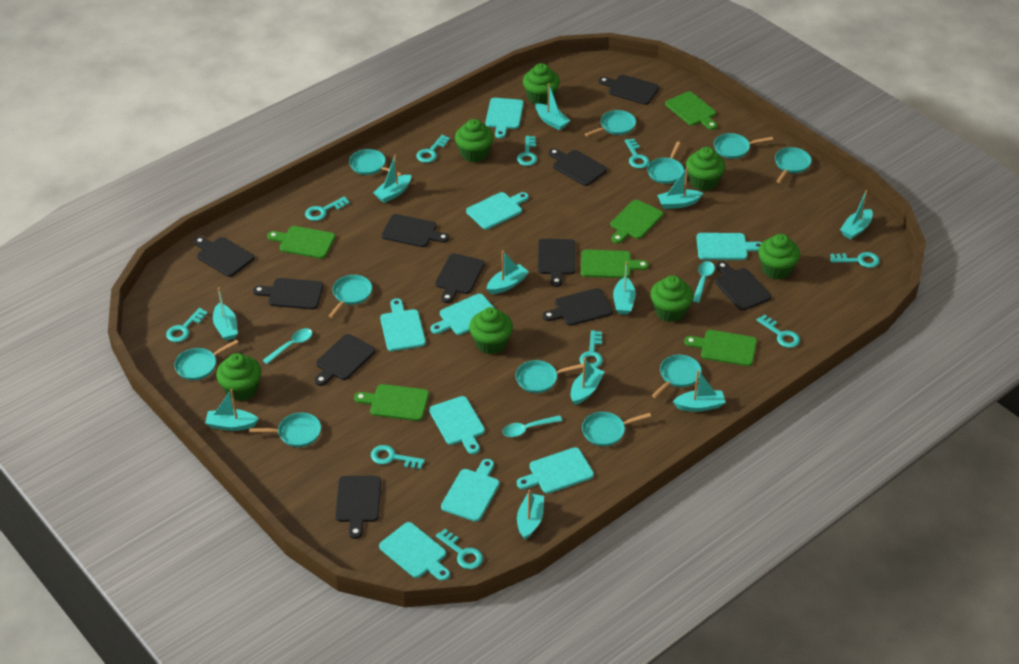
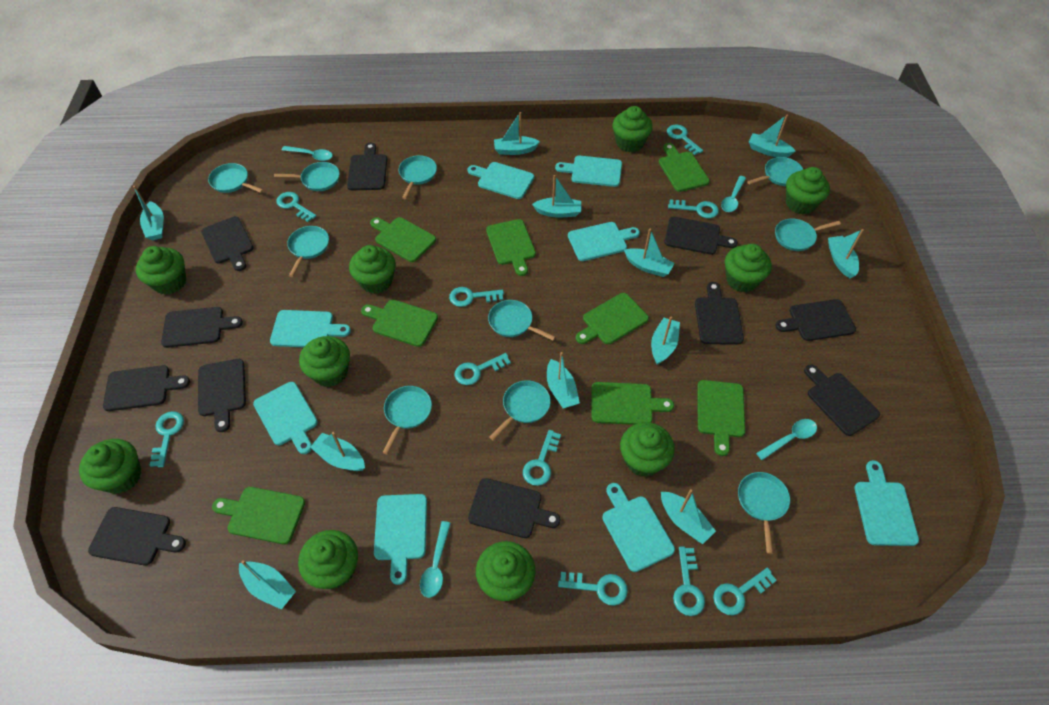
green cupcake: 7 -> 10
green cutting board: 6 -> 8
turquoise cutting board: 9 -> 8
turquoise pan: 11 -> 10
turquoise spoon: 3 -> 4

